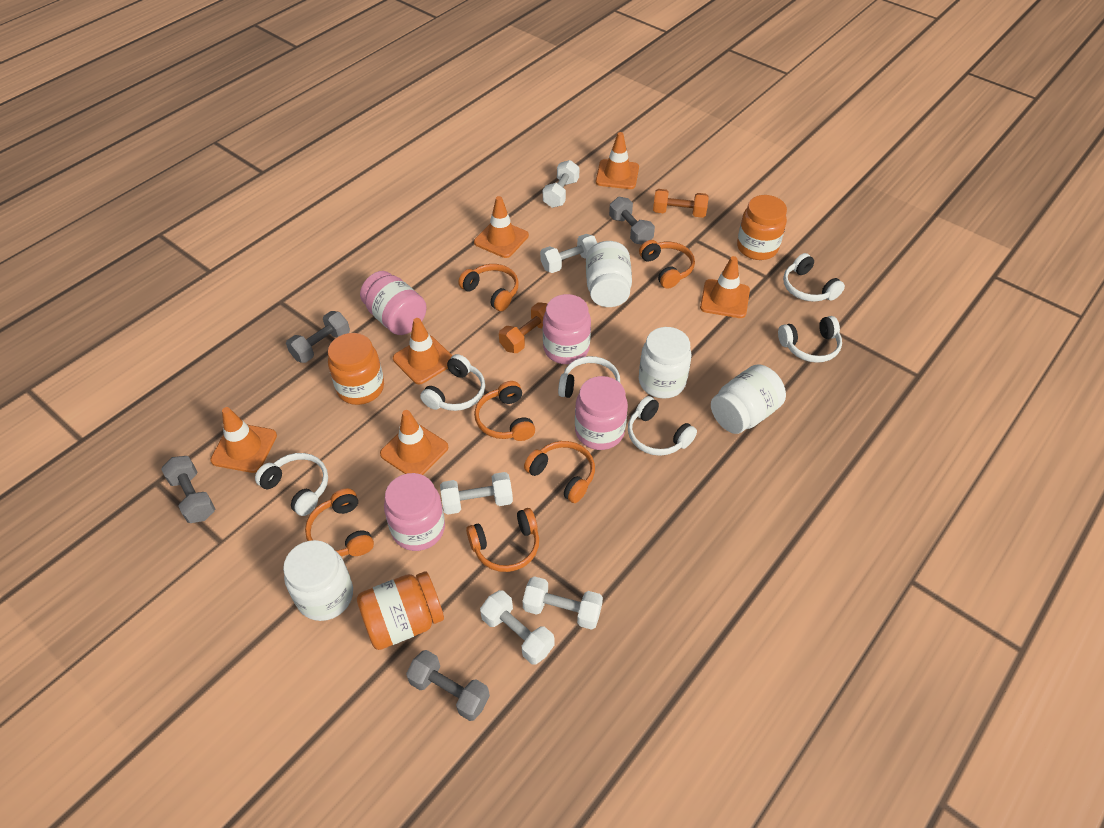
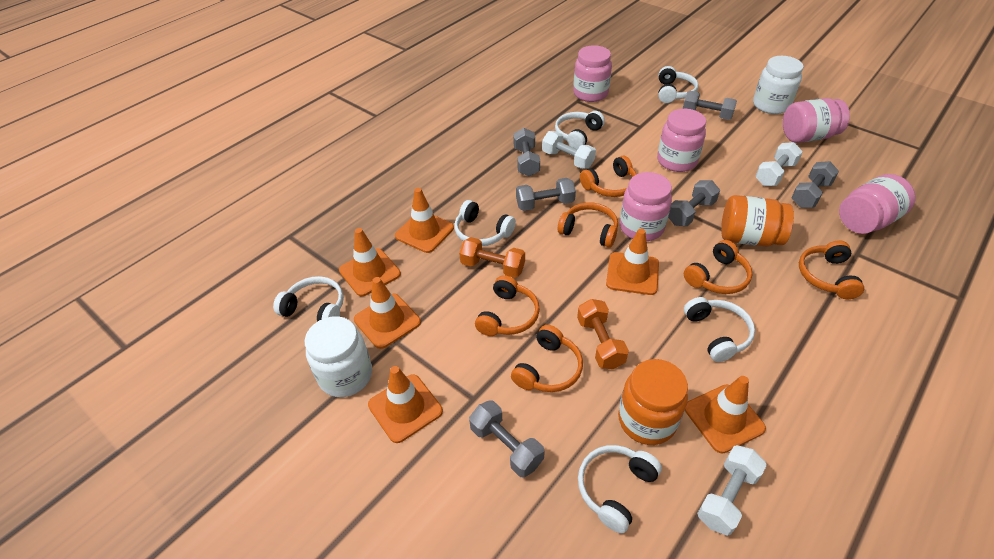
grey dumbbell: 4 -> 6
orange jar: 3 -> 2
pink jar: 4 -> 5
white dumbbell: 5 -> 3
white jar: 4 -> 2

